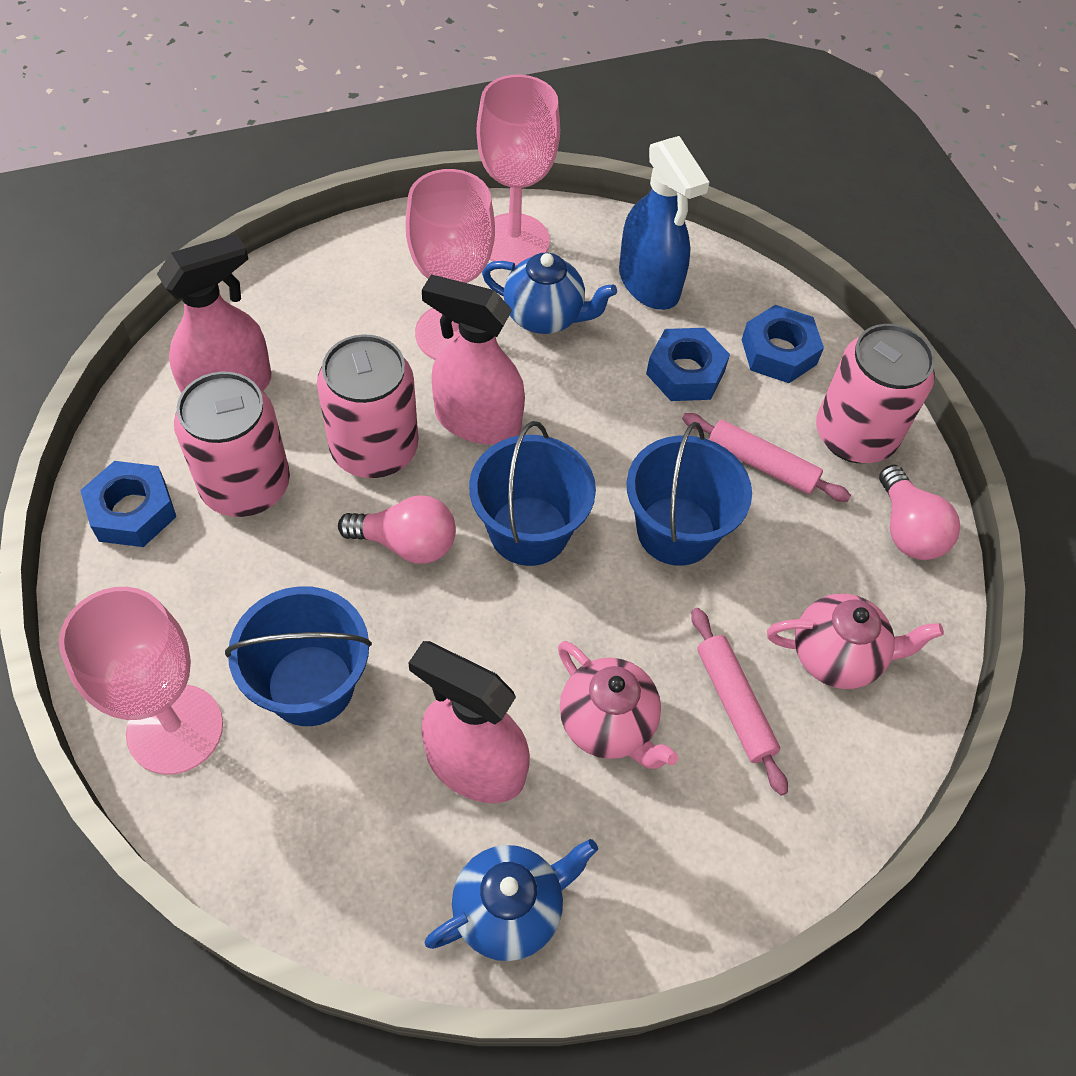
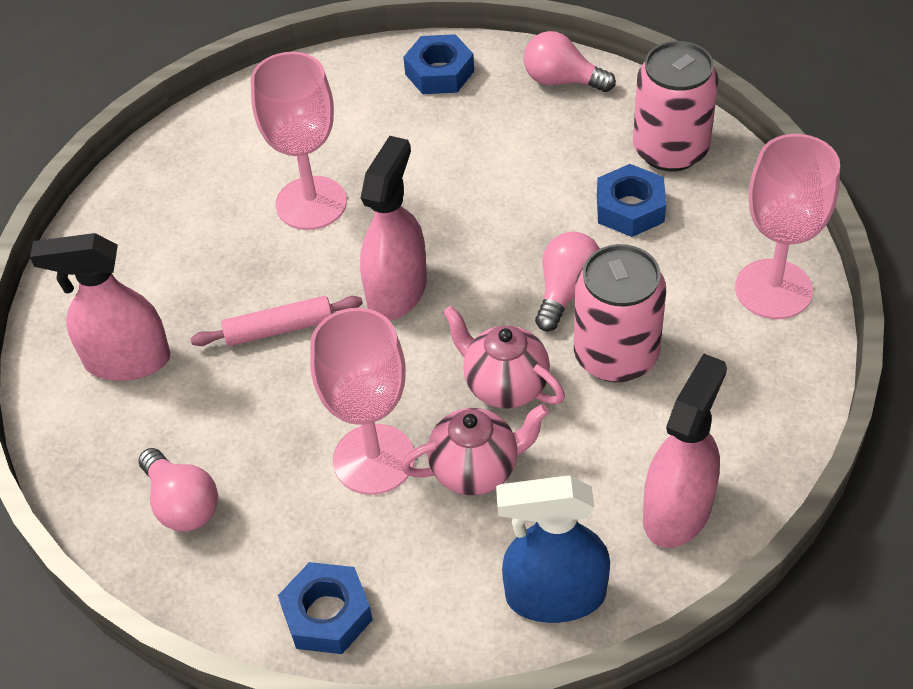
blue bucket: 3 -> 0
blue teapot: 2 -> 0
pink can: 3 -> 2
pink light bulb: 2 -> 3
pink rolling pin: 2 -> 1

